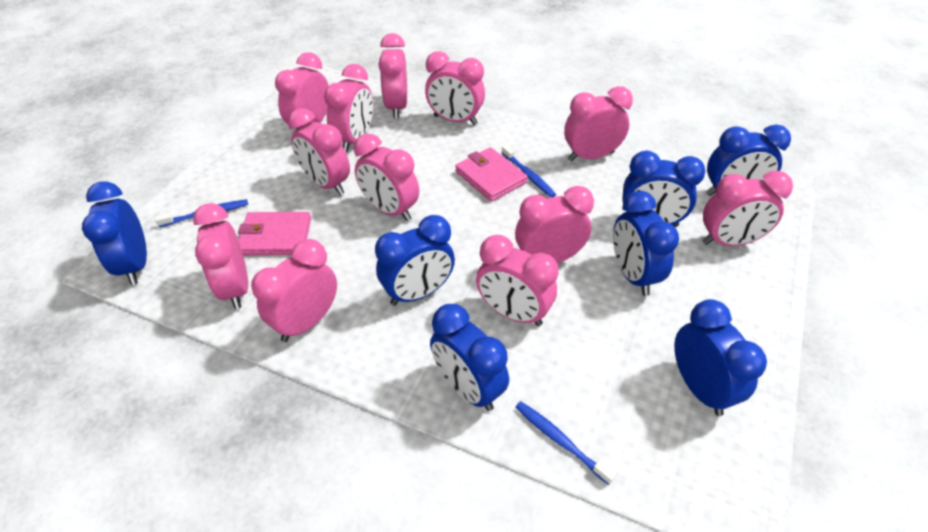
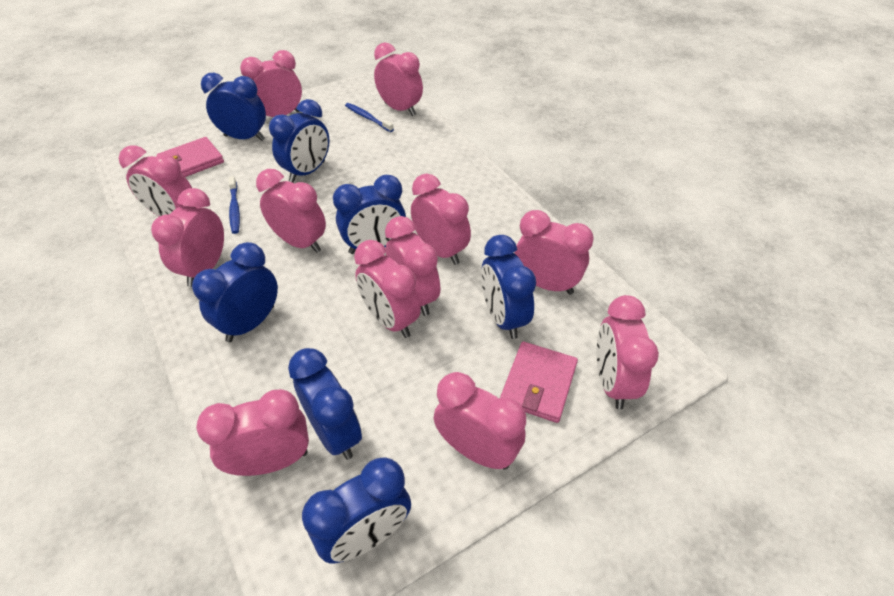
blue toothbrush: 3 -> 2

